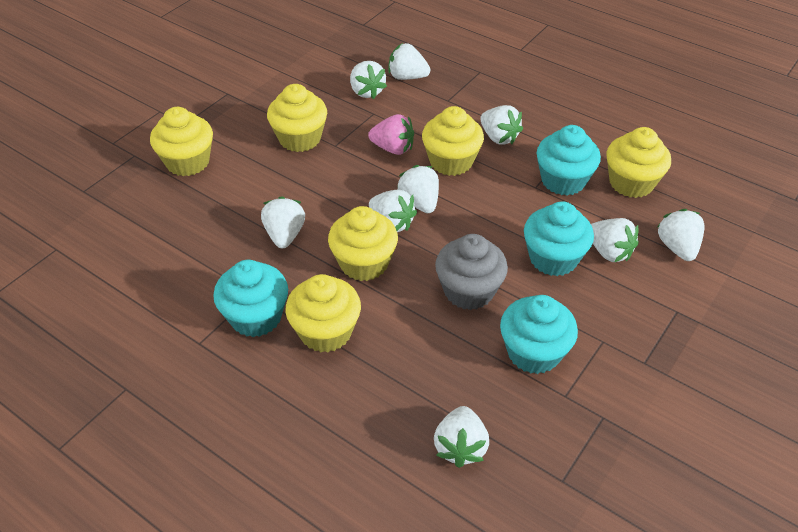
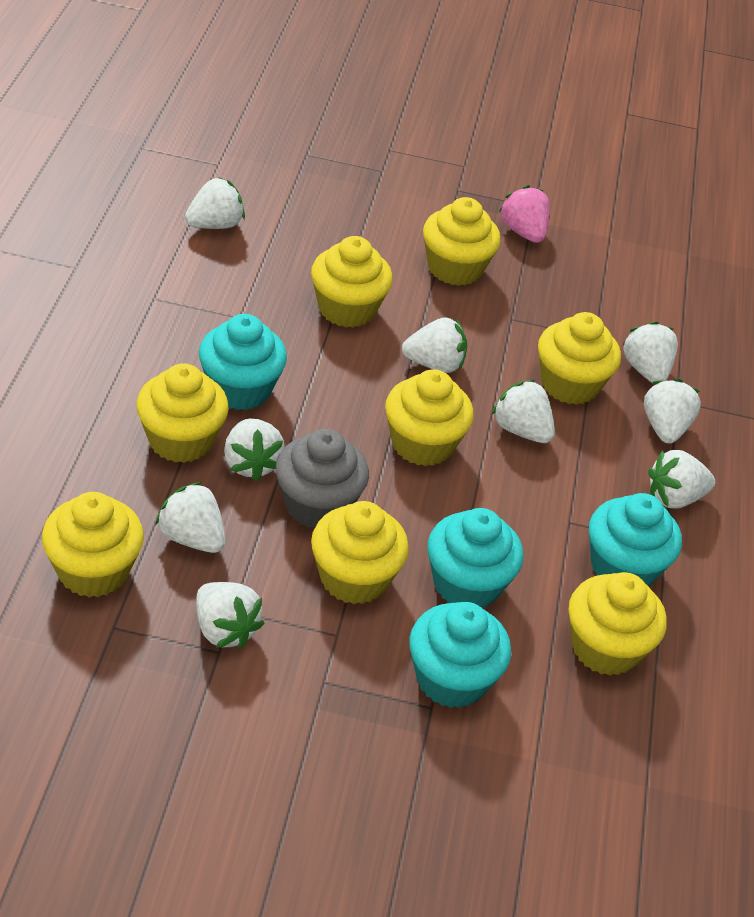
yellow cupcake: 6 -> 8

